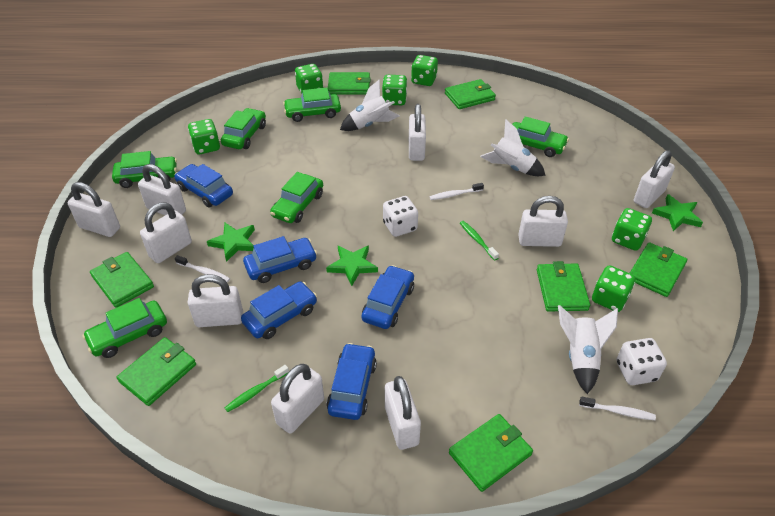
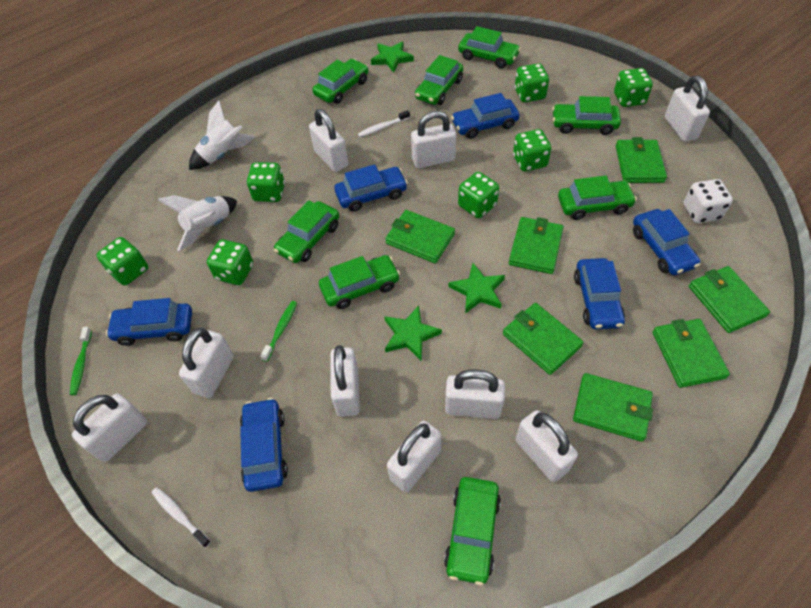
blue car: 5 -> 6
green car: 6 -> 8
green dice: 6 -> 7
white dice: 2 -> 1
white rocket: 3 -> 2
white toothbrush: 3 -> 2

